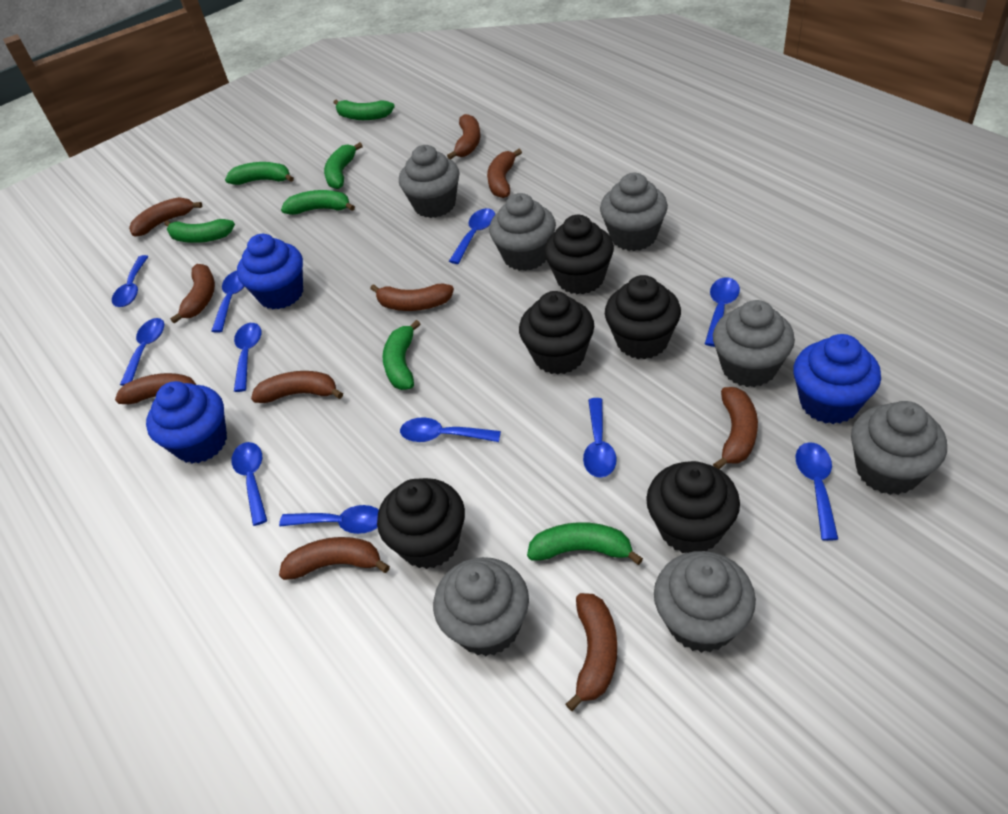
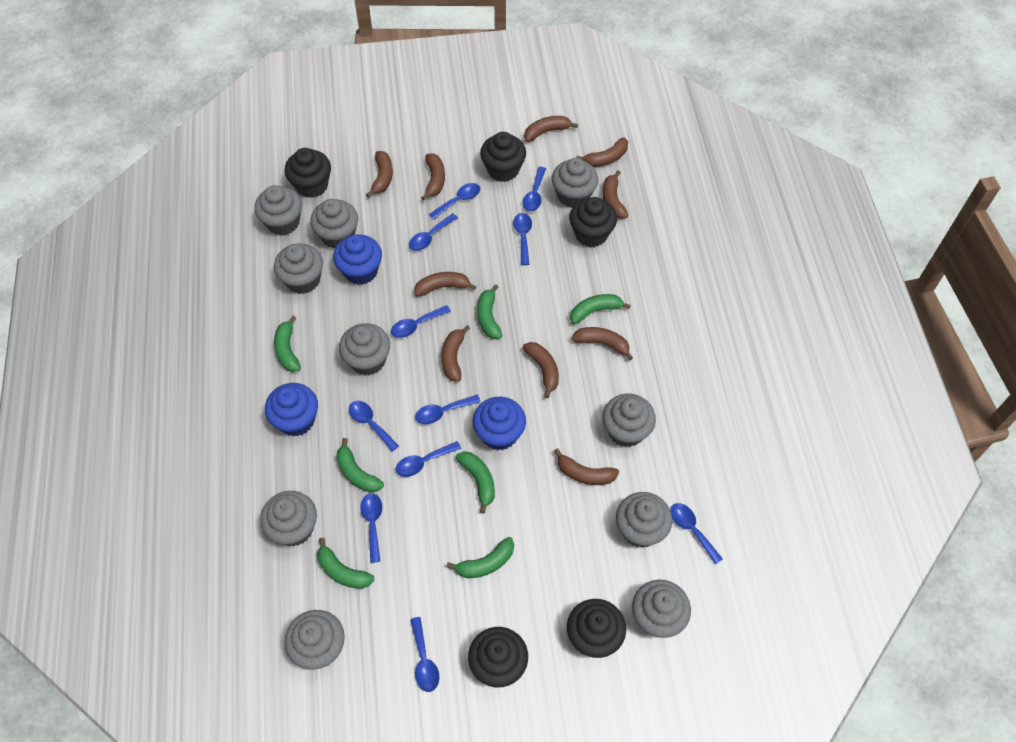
grey cupcake: 7 -> 10

